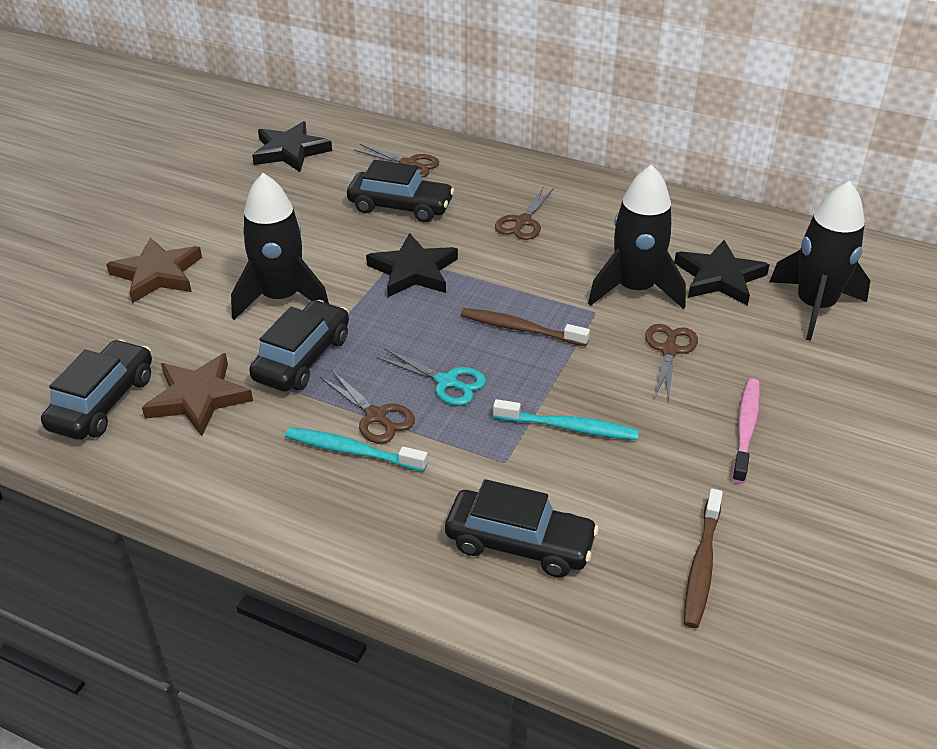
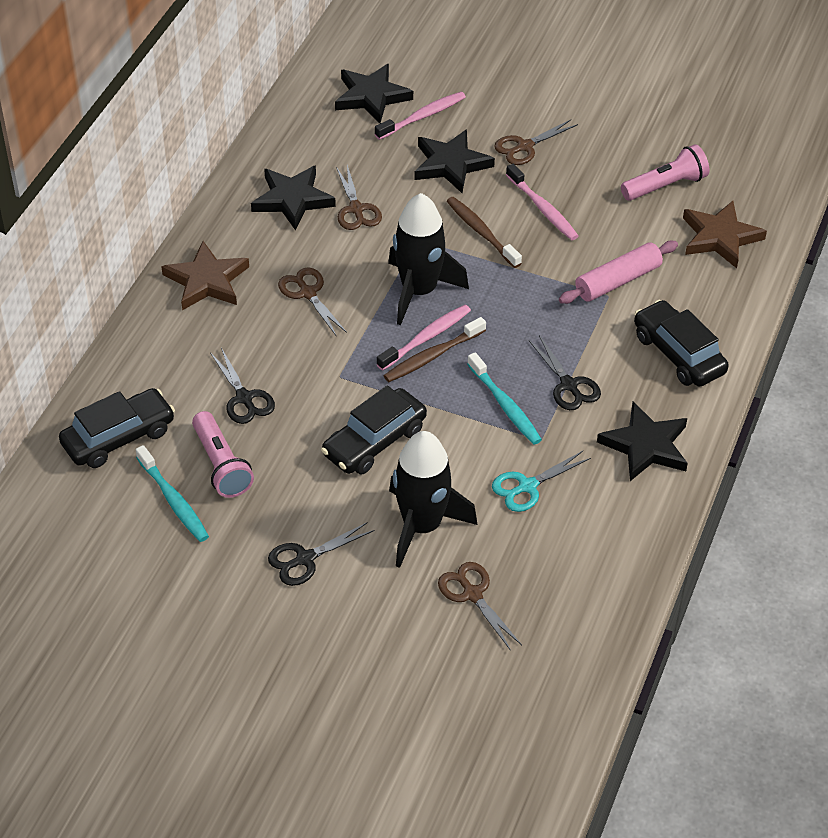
black car: 4 -> 3
black rocket: 3 -> 2
black scissors: 0 -> 3
black star: 3 -> 4
pink flashlight: 0 -> 2
pink rolling pin: 0 -> 1
pink toothbrush: 1 -> 3

